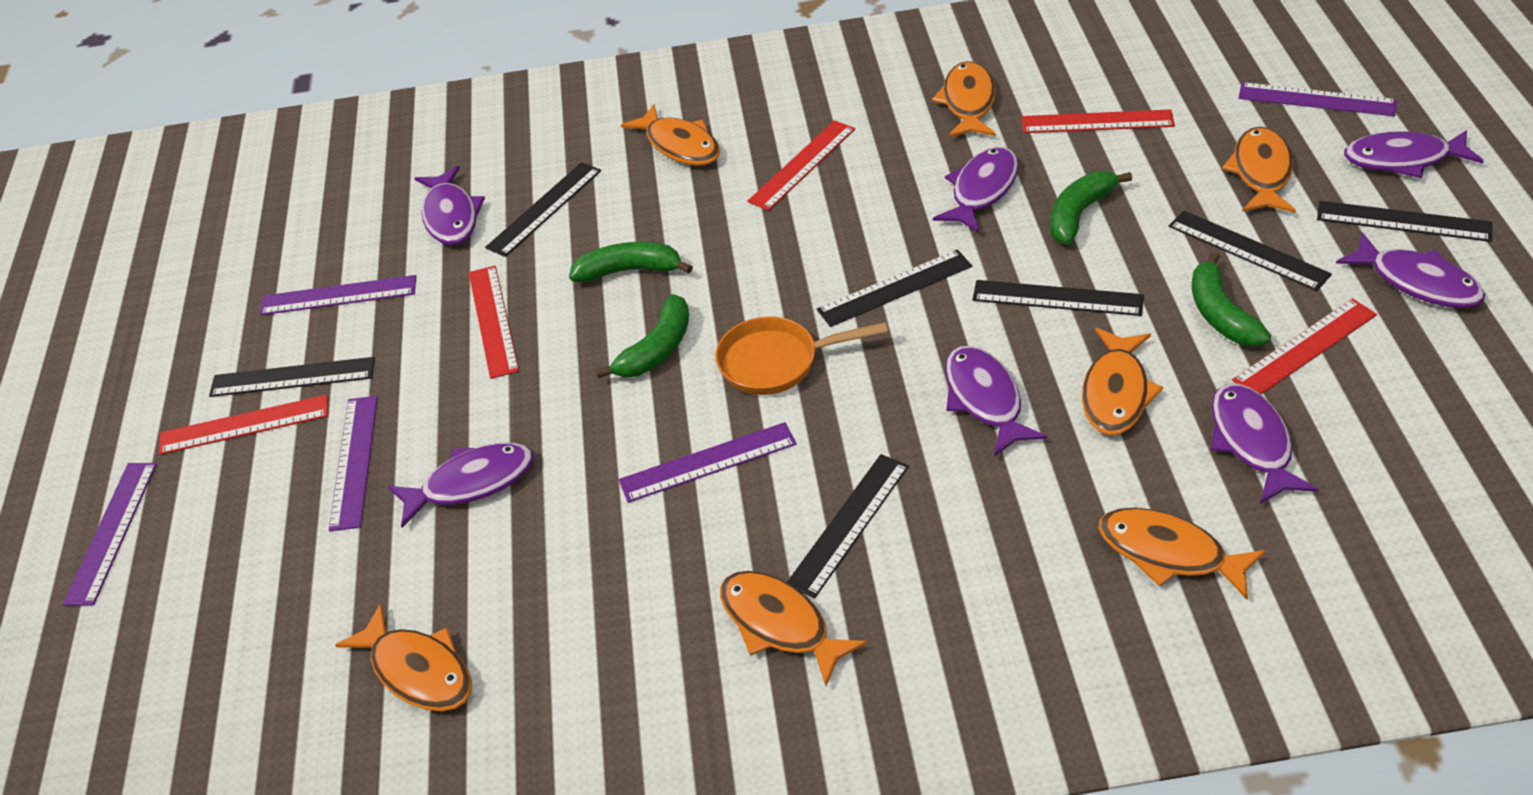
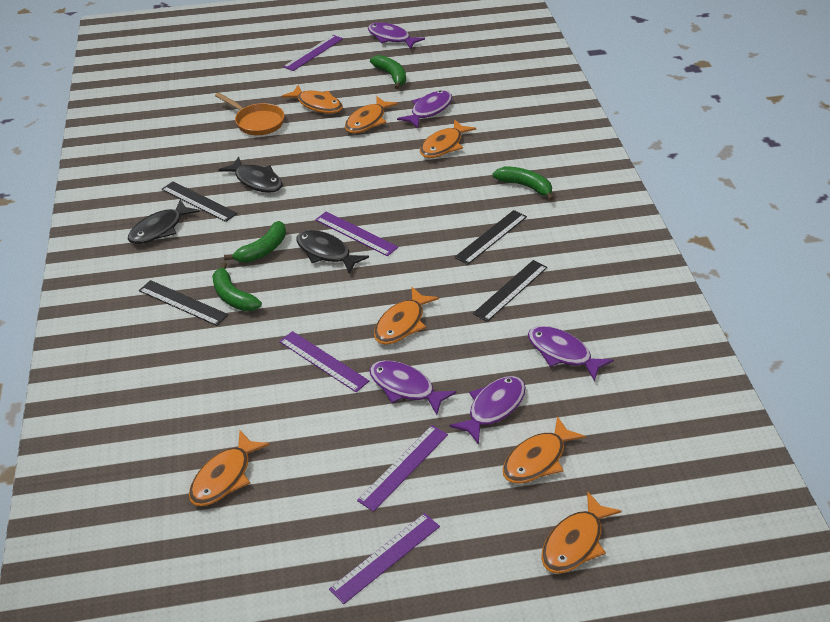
black fish: 0 -> 3
black ruler: 7 -> 4
purple fish: 7 -> 5
red ruler: 5 -> 0

